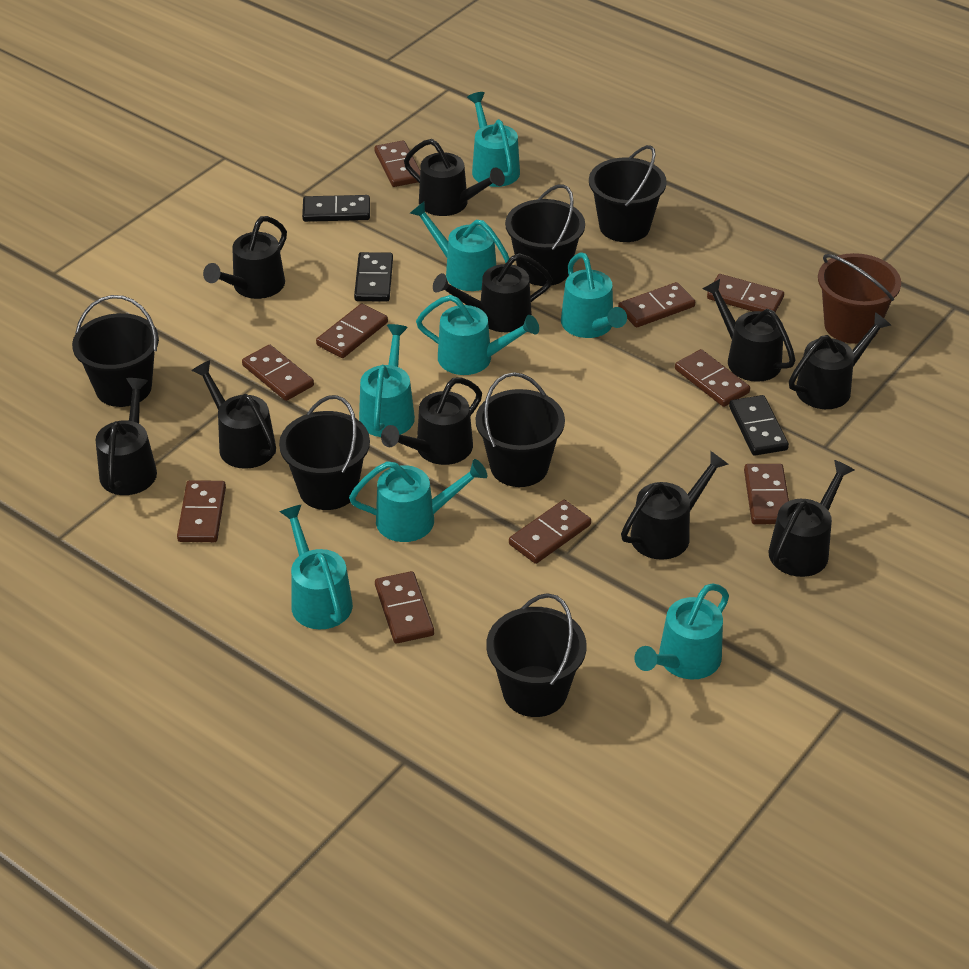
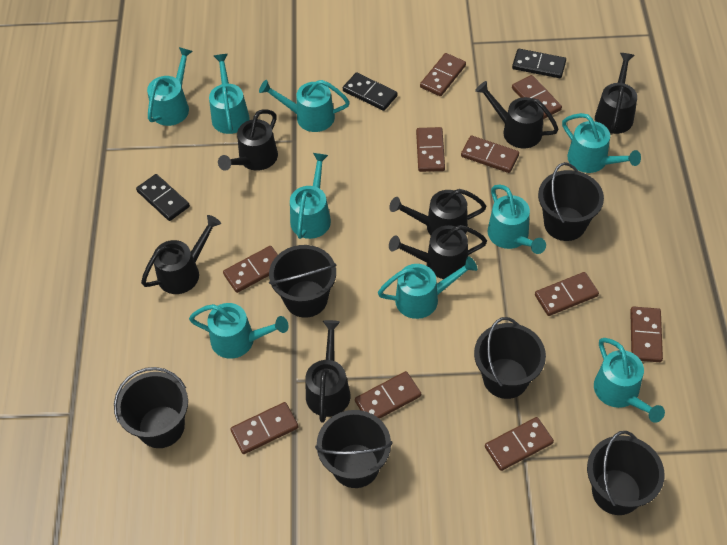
black watering can: 10 -> 7
brown bucket: 1 -> 0
turquoise watering can: 8 -> 9

